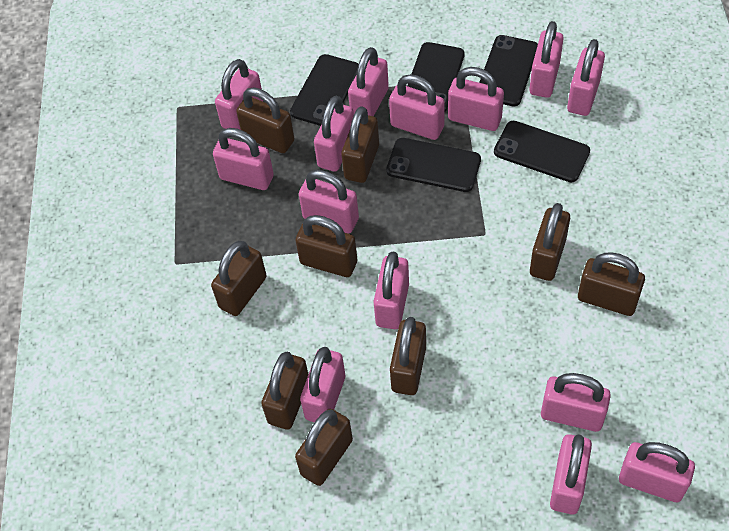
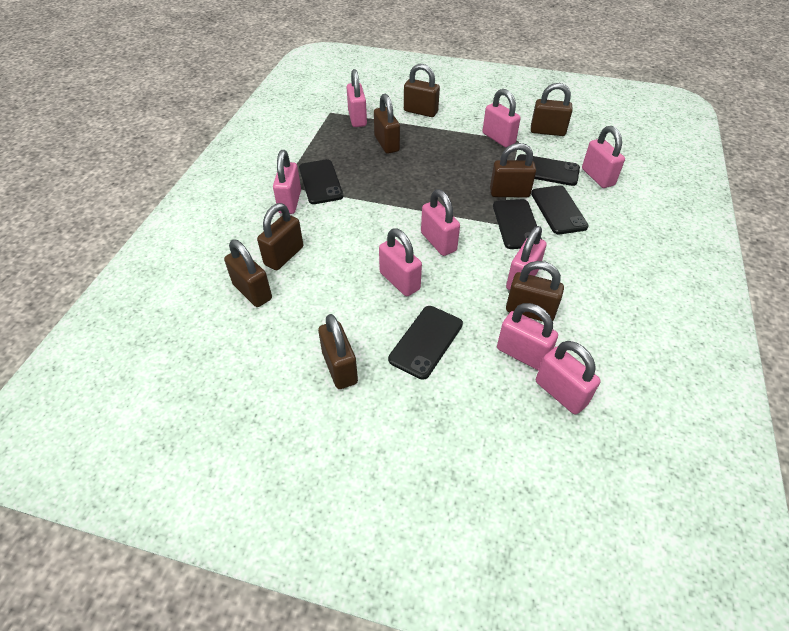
brown padlock: 9 -> 8
pink padlock: 14 -> 9

